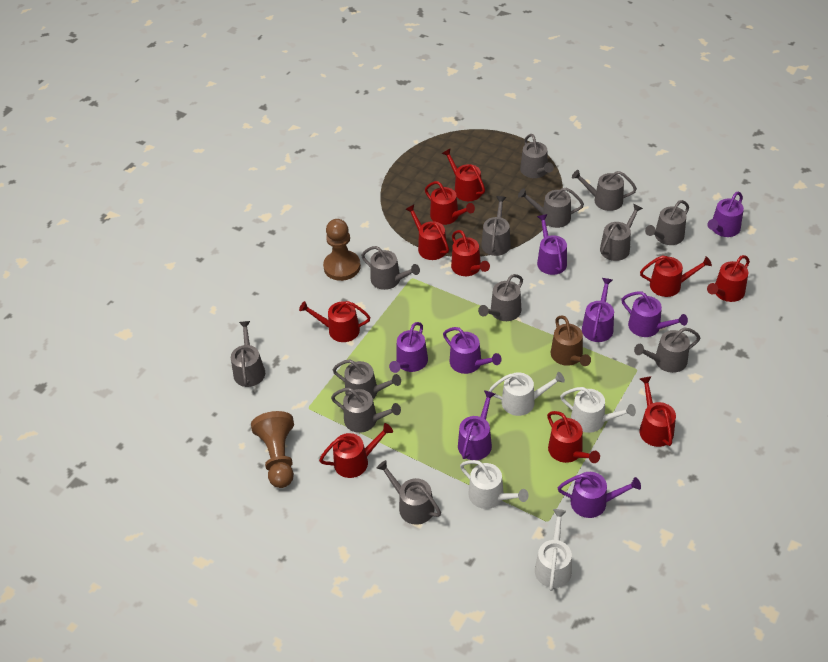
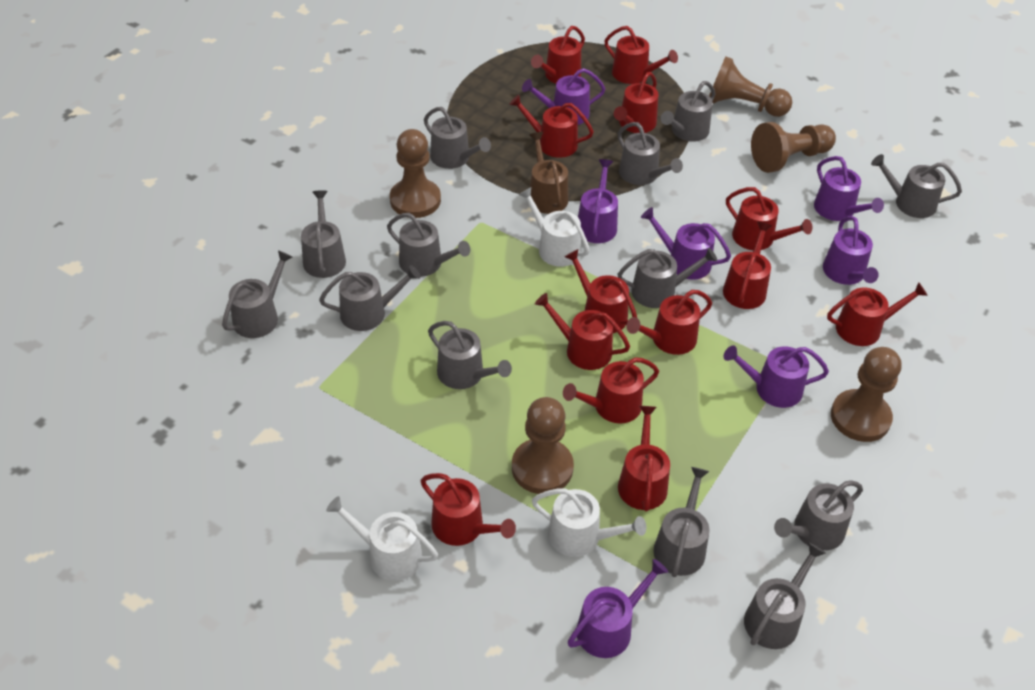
brown pawn: 2 -> 5
purple watering can: 8 -> 7
red watering can: 10 -> 13
white watering can: 4 -> 3

